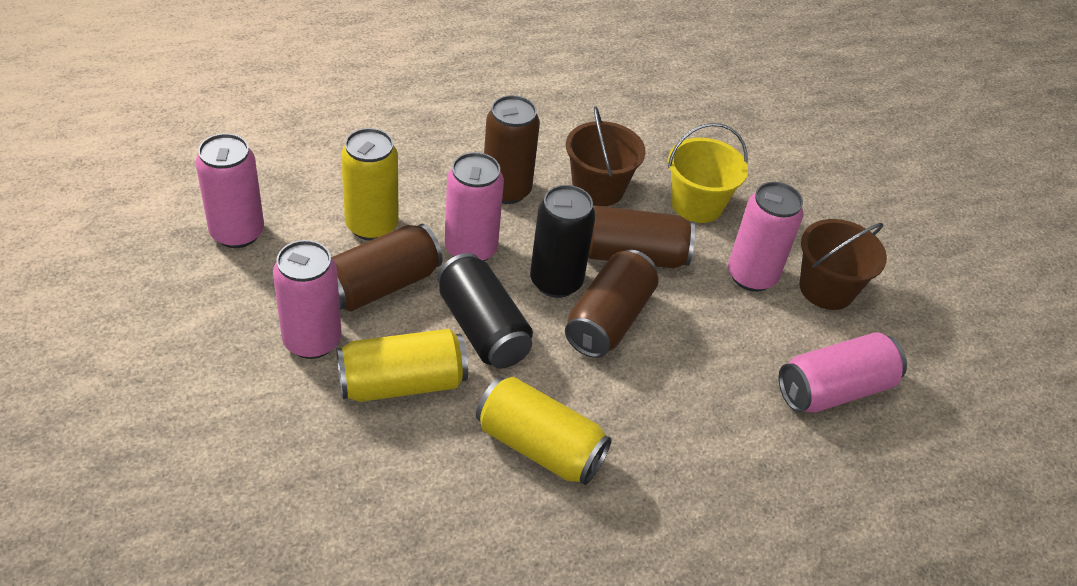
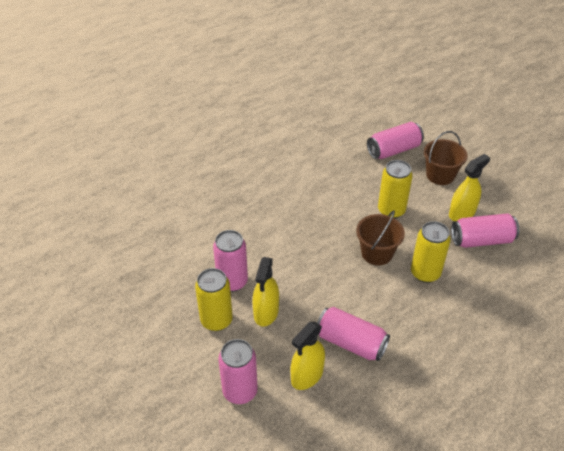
black can: 2 -> 0
brown can: 4 -> 0
yellow bucket: 1 -> 0
yellow spray bottle: 0 -> 3

